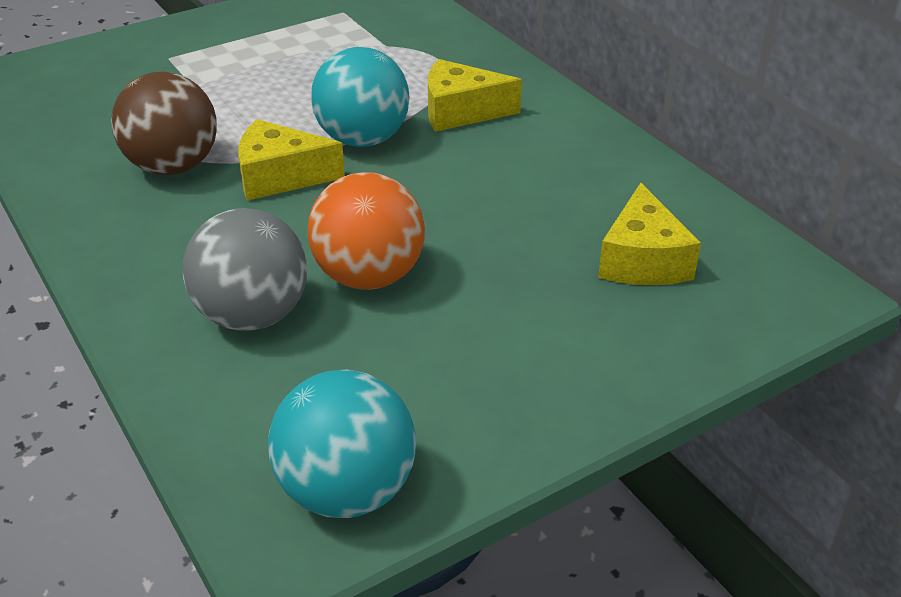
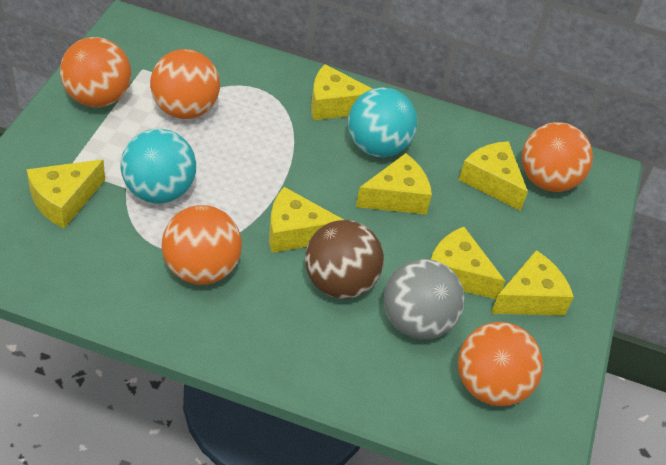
orange ball: 1 -> 5
yellow cheese: 3 -> 7

